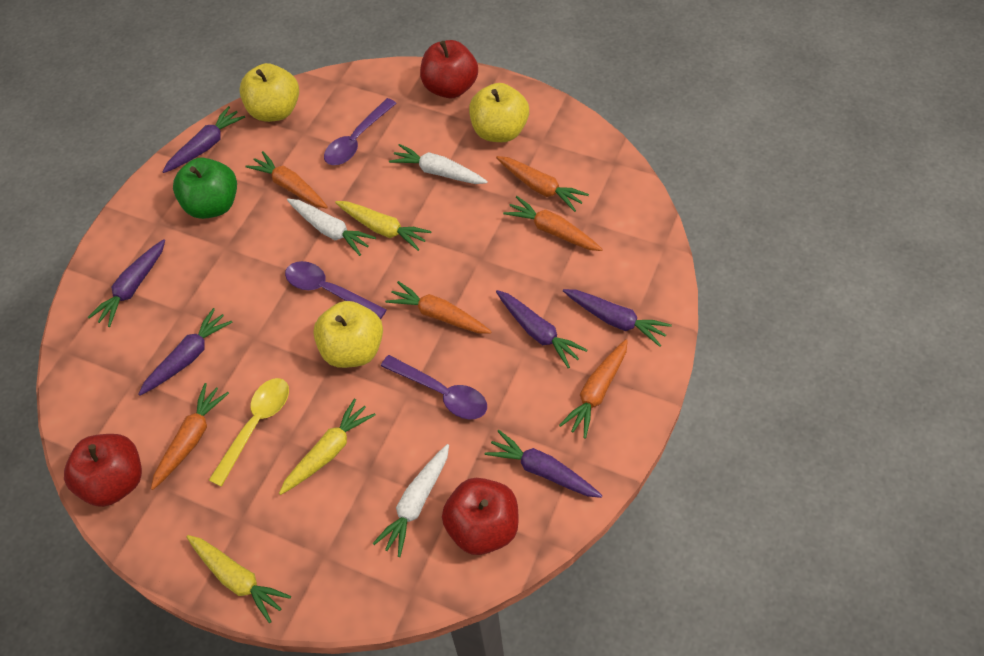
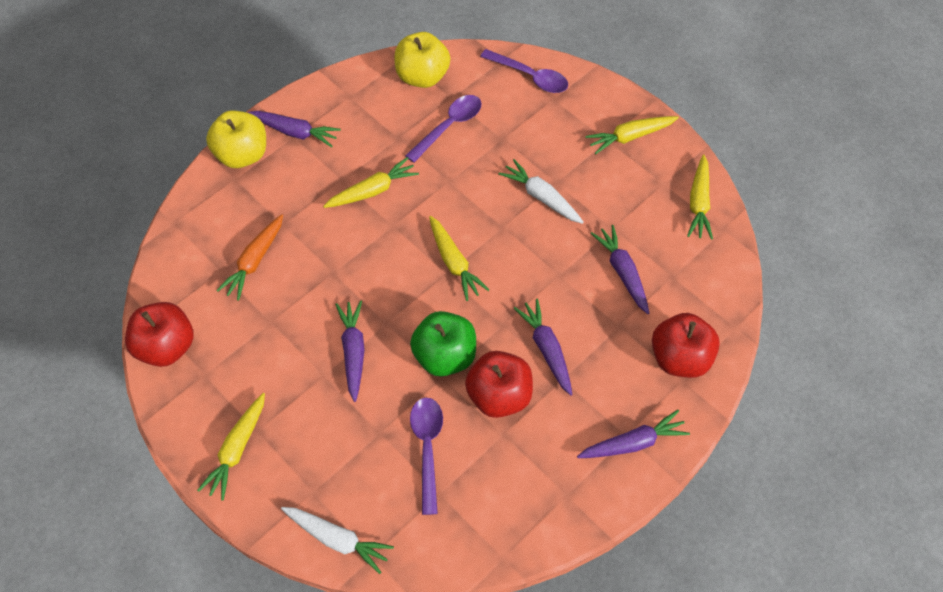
orange carrot: 6 -> 1
purple carrot: 6 -> 5
white carrot: 3 -> 2
yellow apple: 3 -> 2
yellow carrot: 3 -> 5
yellow spoon: 1 -> 0

